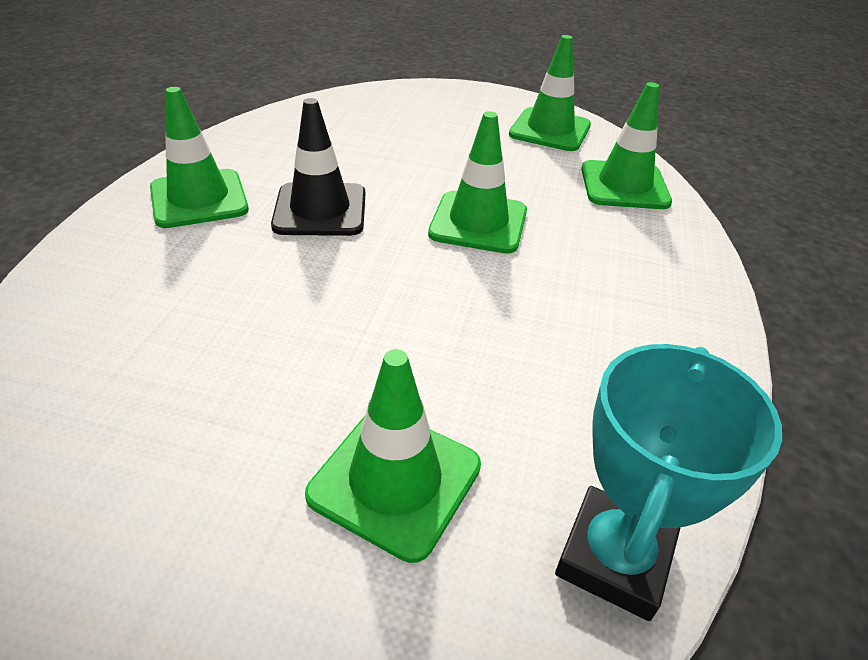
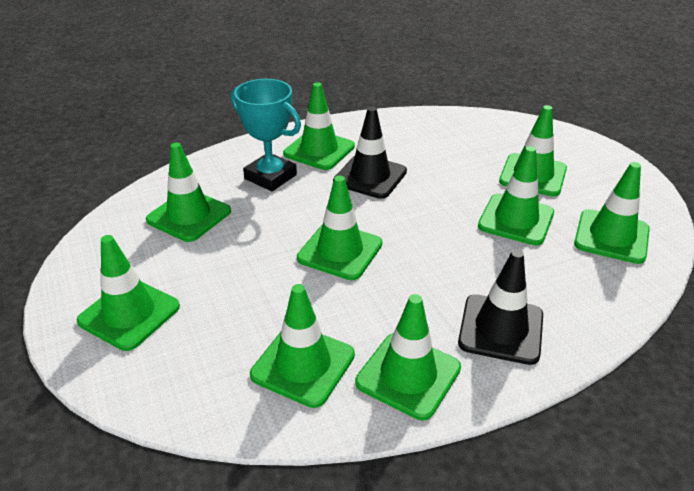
black traffic cone: 1 -> 2
green traffic cone: 5 -> 9

